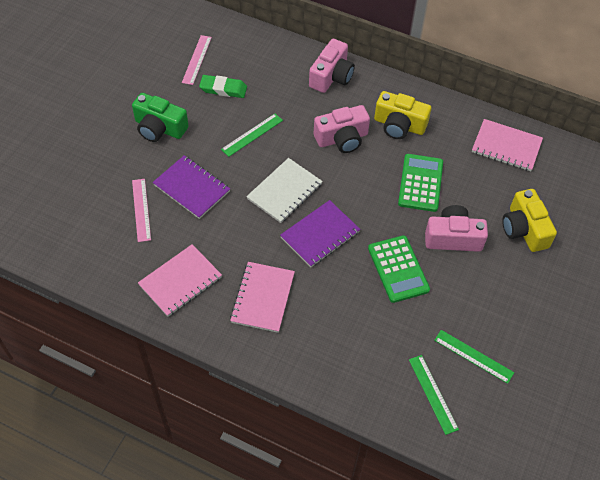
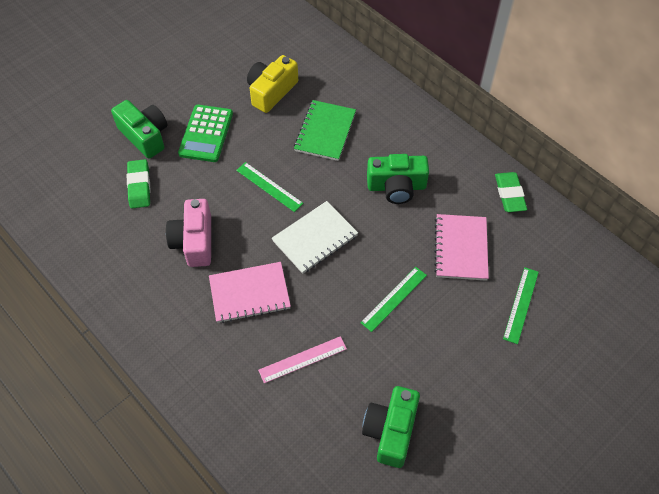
green calculator: 2 -> 1
green camera: 1 -> 3
green eraser: 1 -> 2
green notebook: 0 -> 1
pink camera: 3 -> 1
pink notebook: 3 -> 2
pink ruler: 2 -> 1
purple notebook: 2 -> 0
yellow camera: 2 -> 1

